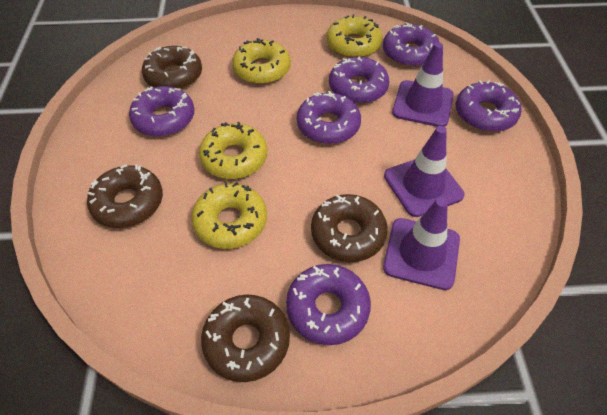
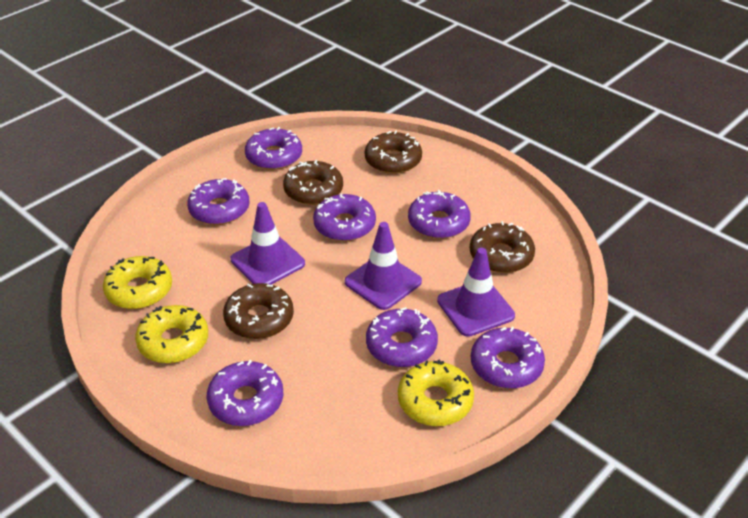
purple donut: 6 -> 7
yellow donut: 4 -> 3

